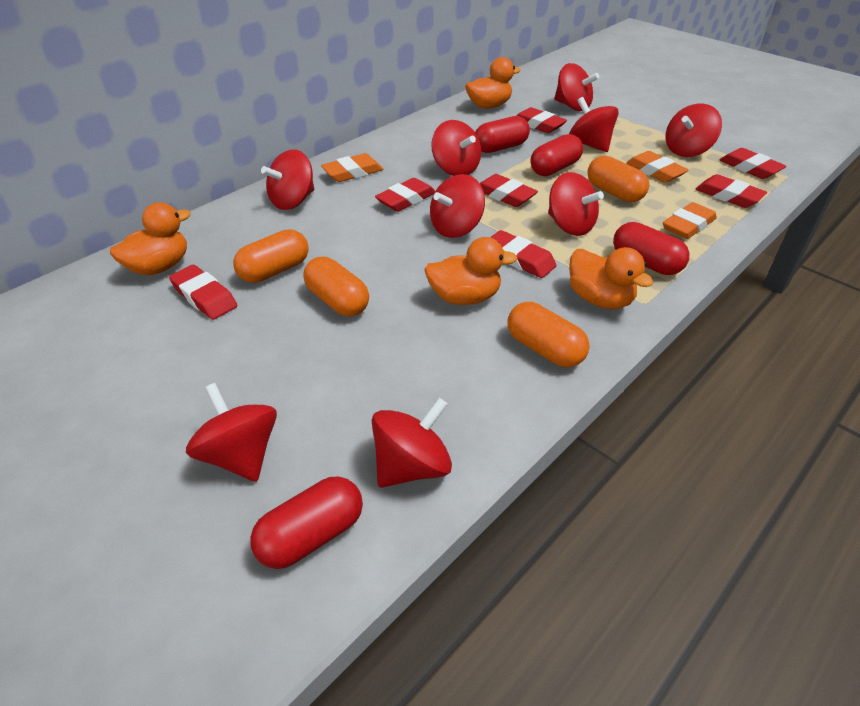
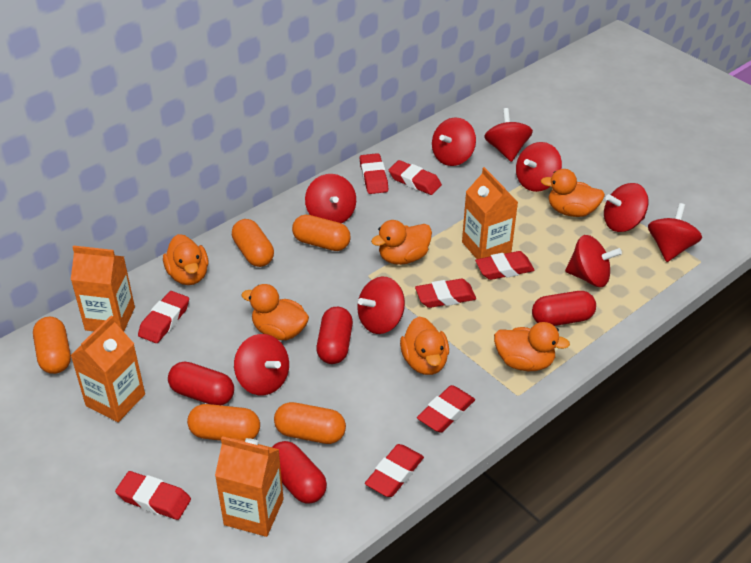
orange capsule: 4 -> 5
orange carton: 0 -> 4
orange duck: 4 -> 6
orange eraser: 3 -> 0
red eraser: 7 -> 8

